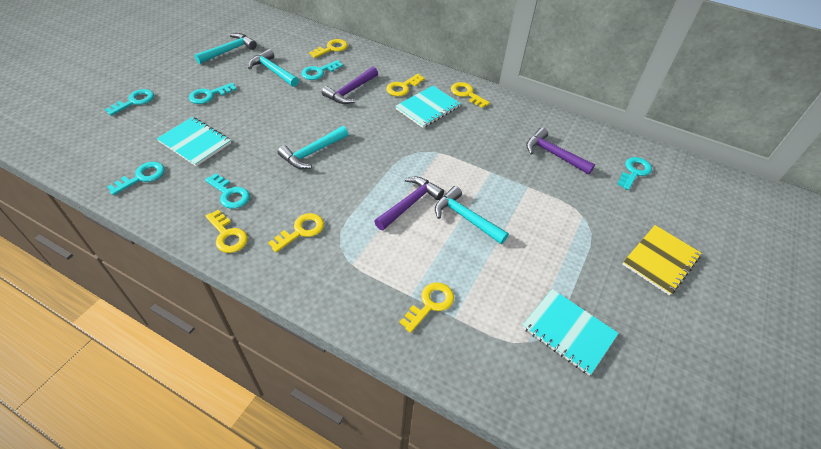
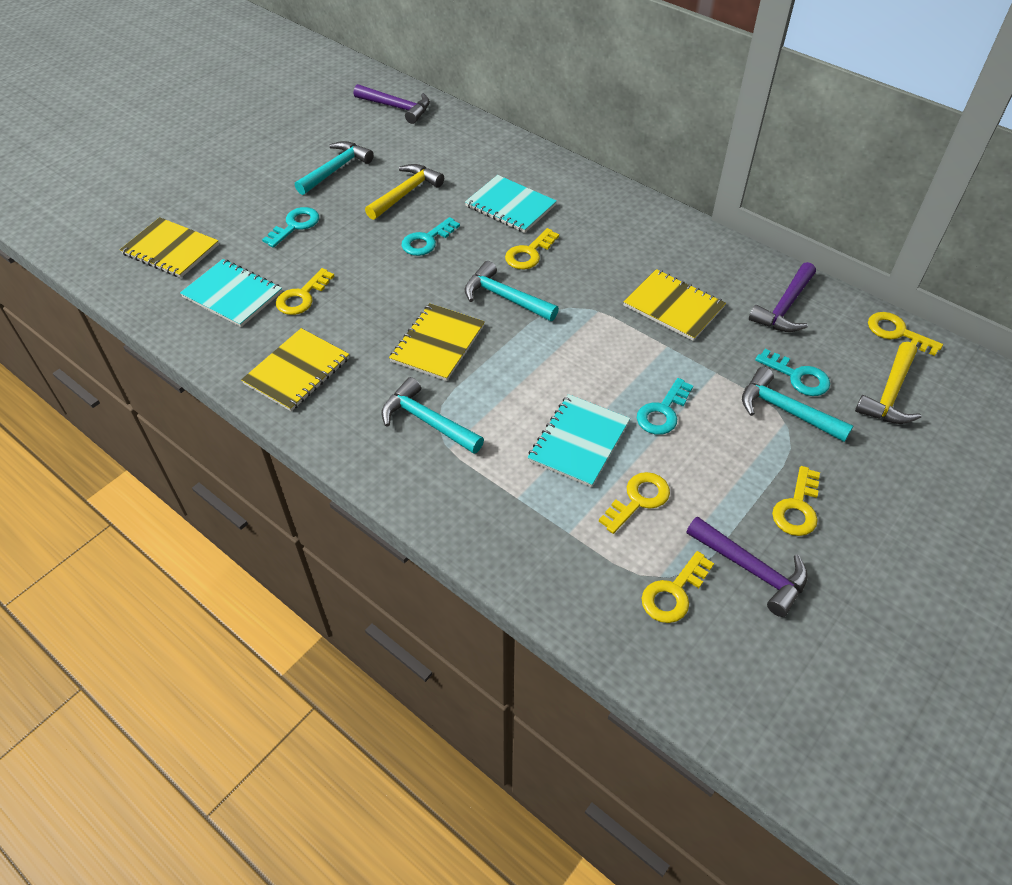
turquoise key: 6 -> 4
yellow hammer: 0 -> 2
yellow notebook: 1 -> 4

